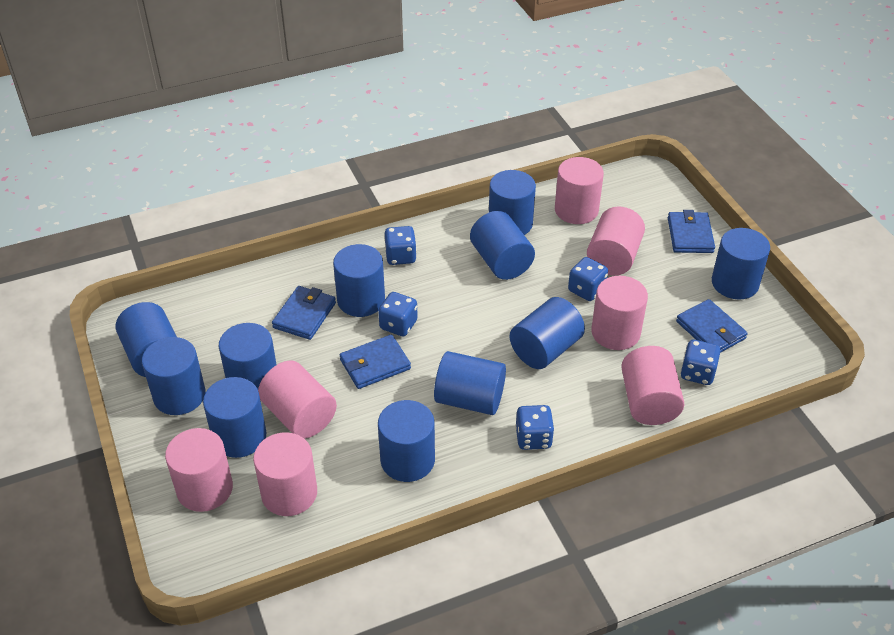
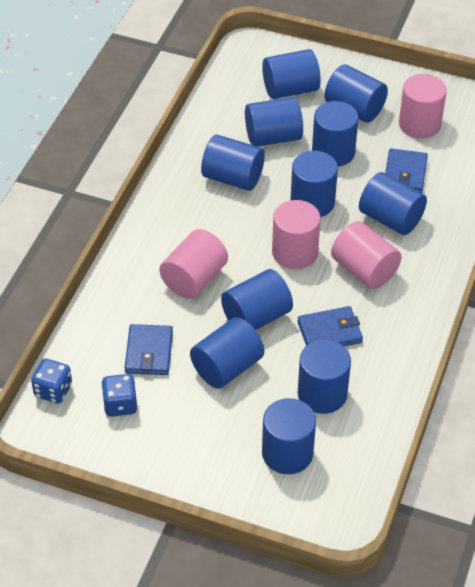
blue dice: 5 -> 2
blue wallet: 4 -> 3
pink cylinder: 7 -> 4

